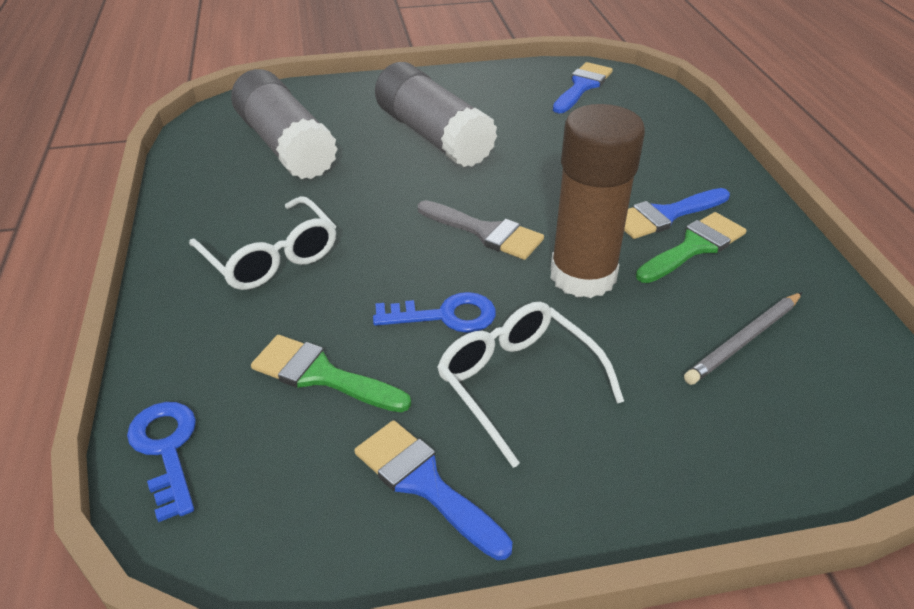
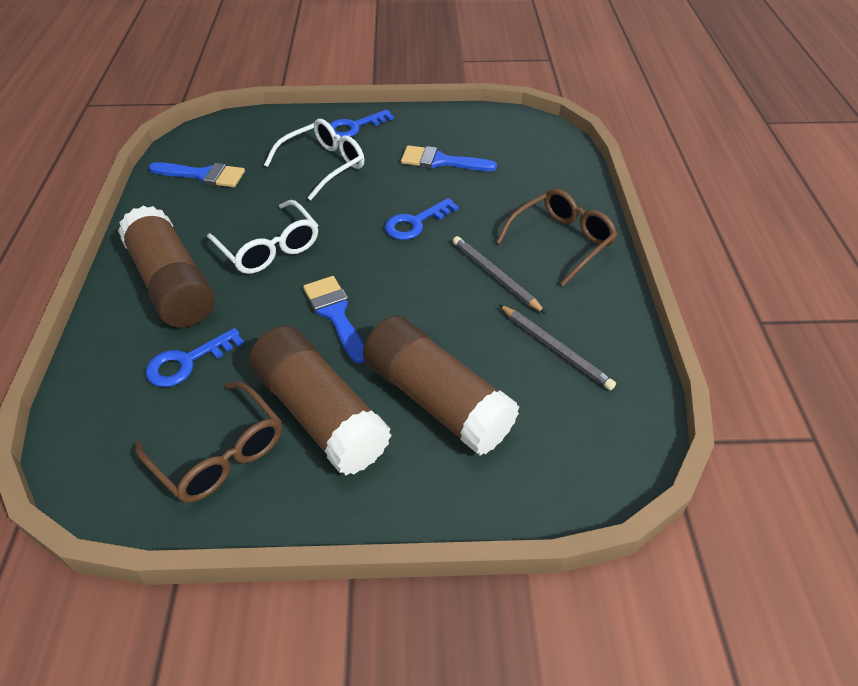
blue key: 2 -> 3
brown glasses: 0 -> 2
brown glue stick: 1 -> 3
green brush: 2 -> 0
grey brush: 1 -> 0
grey glue stick: 2 -> 0
grey pencil: 1 -> 2

